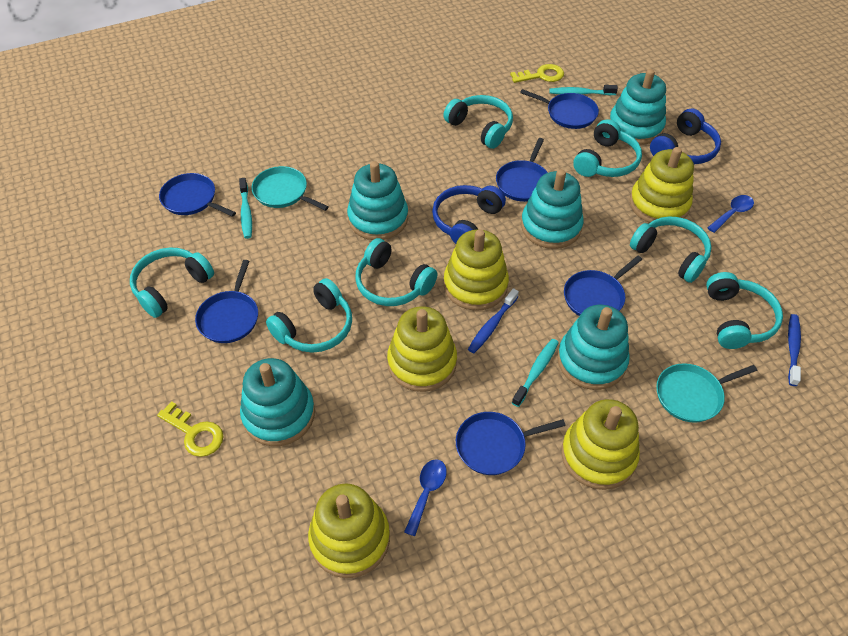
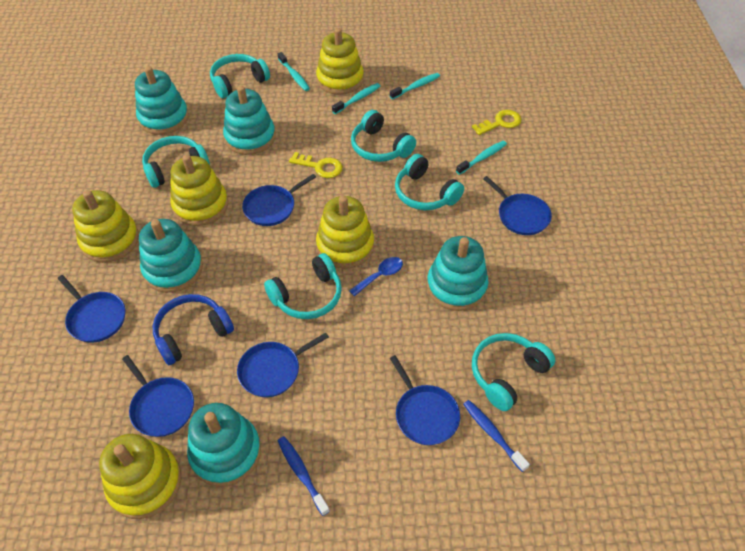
blue headphones: 2 -> 1
blue spoon: 2 -> 1
turquoise headphones: 7 -> 6
turquoise pan: 2 -> 0
turquoise toothbrush: 3 -> 4

